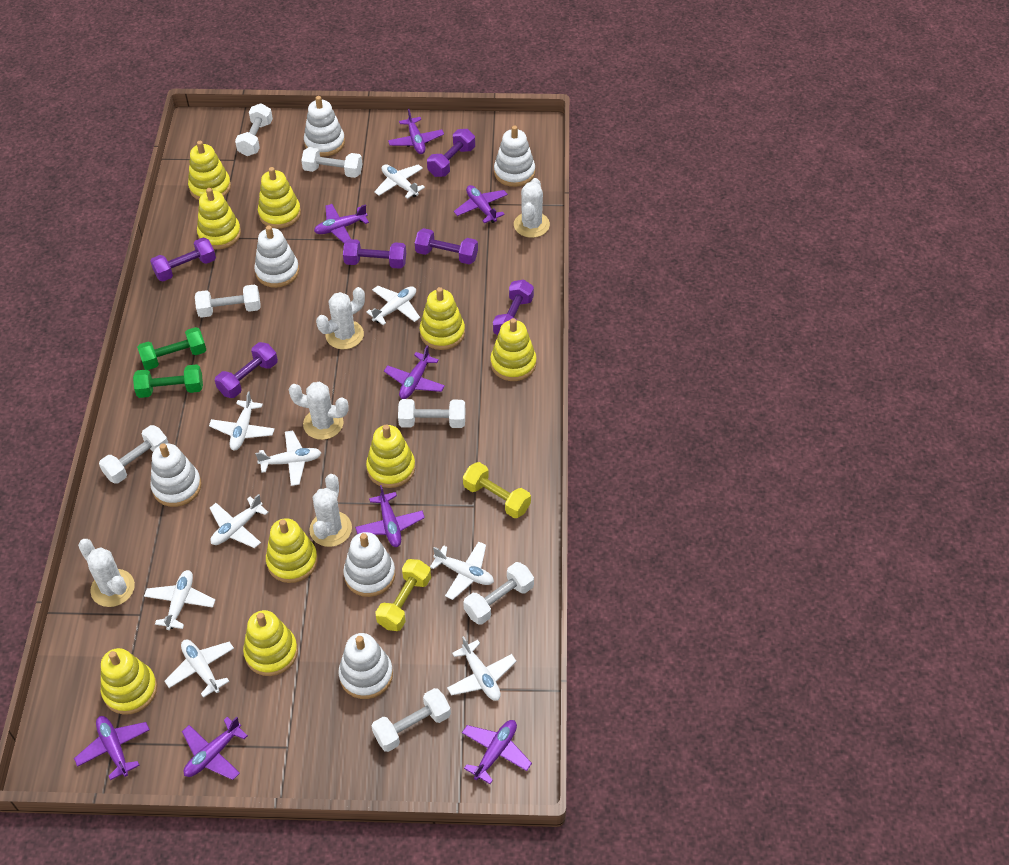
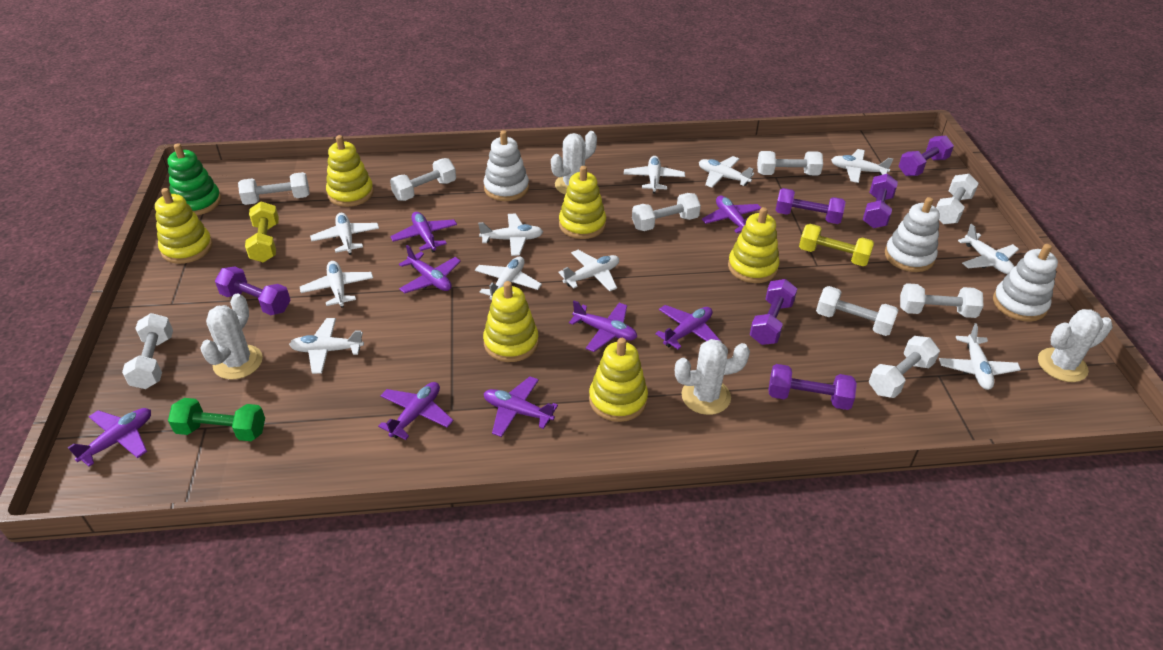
green dumbbell: 2 -> 1
green stacking toy: 0 -> 1
white cactus: 5 -> 4
white dumbbell: 7 -> 9
white plane: 9 -> 11
white stacking toy: 6 -> 3
yellow stacking toy: 9 -> 6

